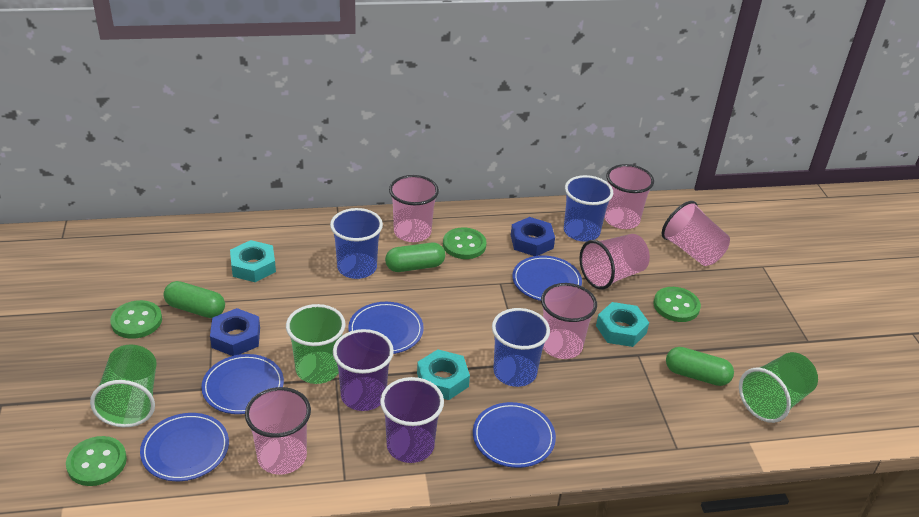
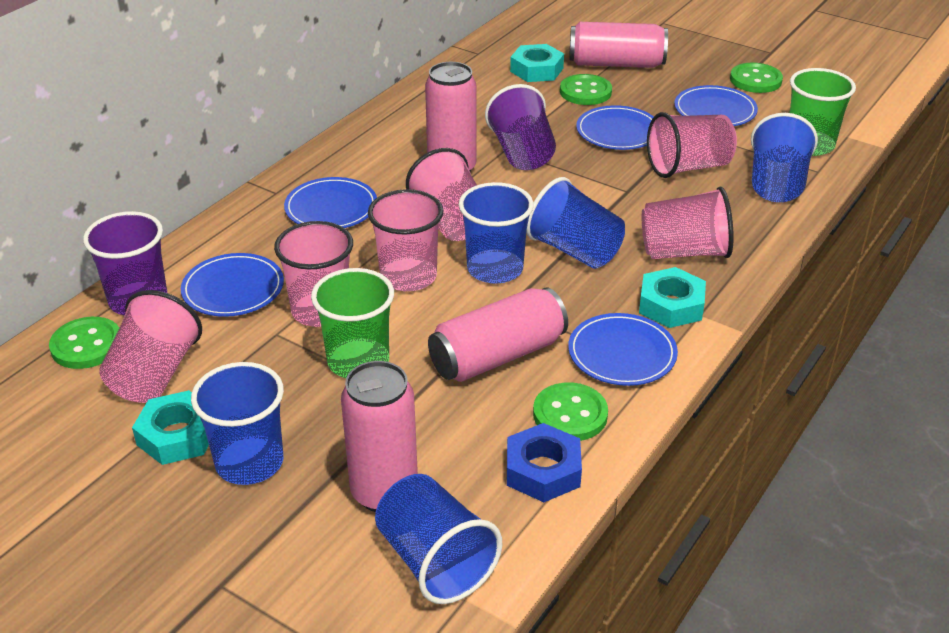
blue cup: 3 -> 5
blue nut: 2 -> 1
green capsule: 3 -> 0
green cup: 3 -> 2
pink can: 0 -> 4

